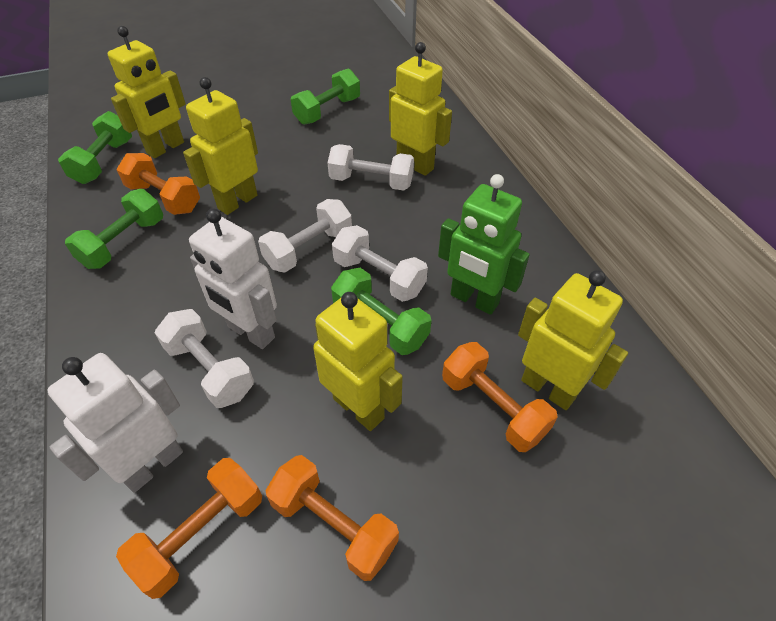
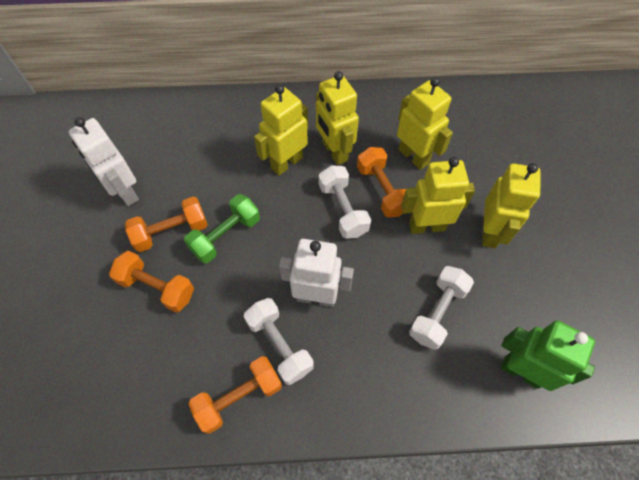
green dumbbell: 4 -> 1
white dumbbell: 4 -> 3

